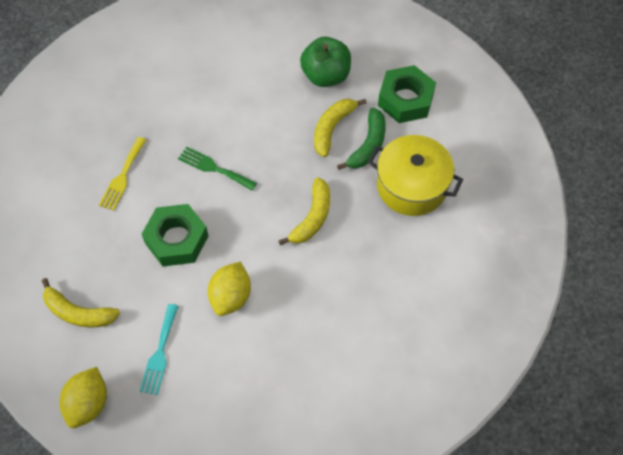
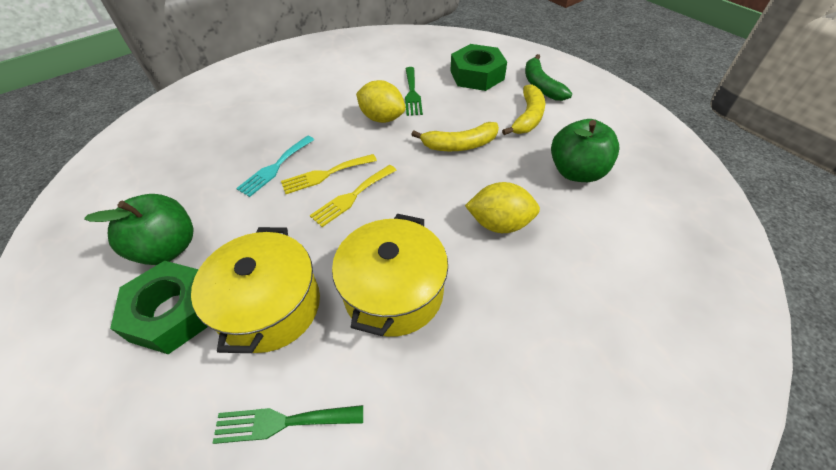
green apple: 1 -> 2
green fork: 1 -> 2
yellow banana: 3 -> 2
yellow fork: 1 -> 2
yellow pot: 1 -> 2

